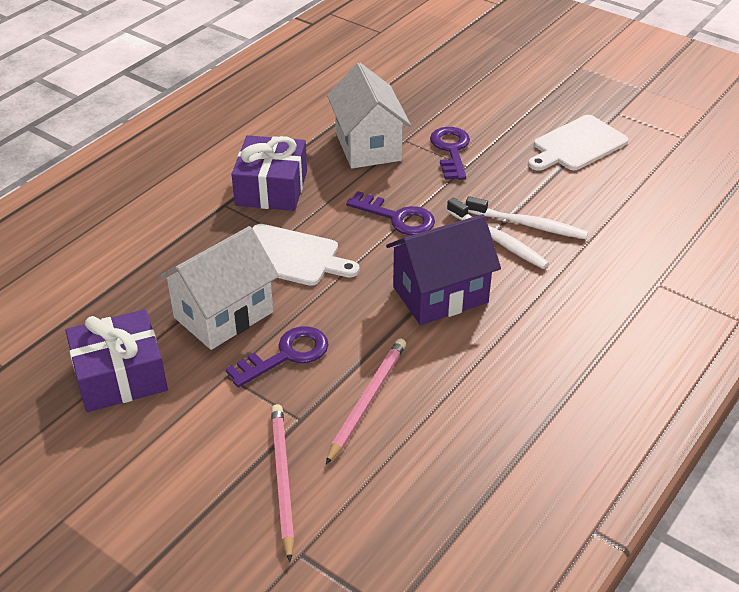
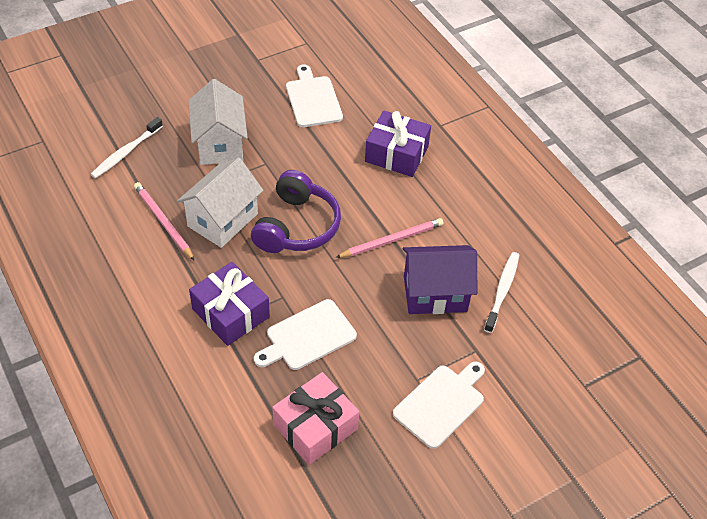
pink gift: 0 -> 1
purple headphones: 0 -> 1
purple key: 3 -> 0
white cutting board: 2 -> 3

